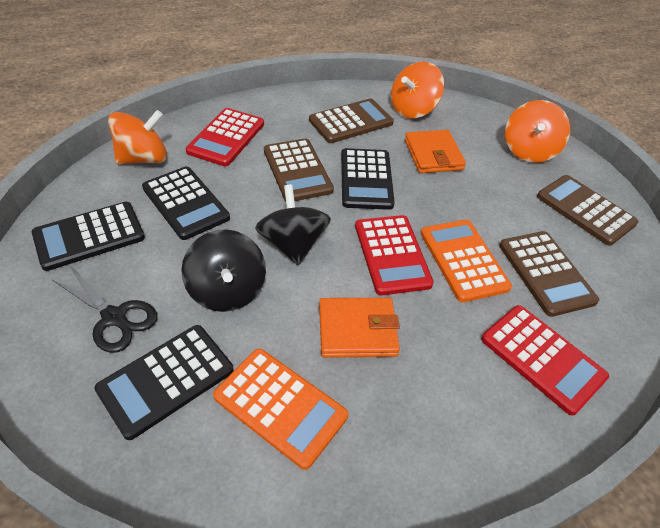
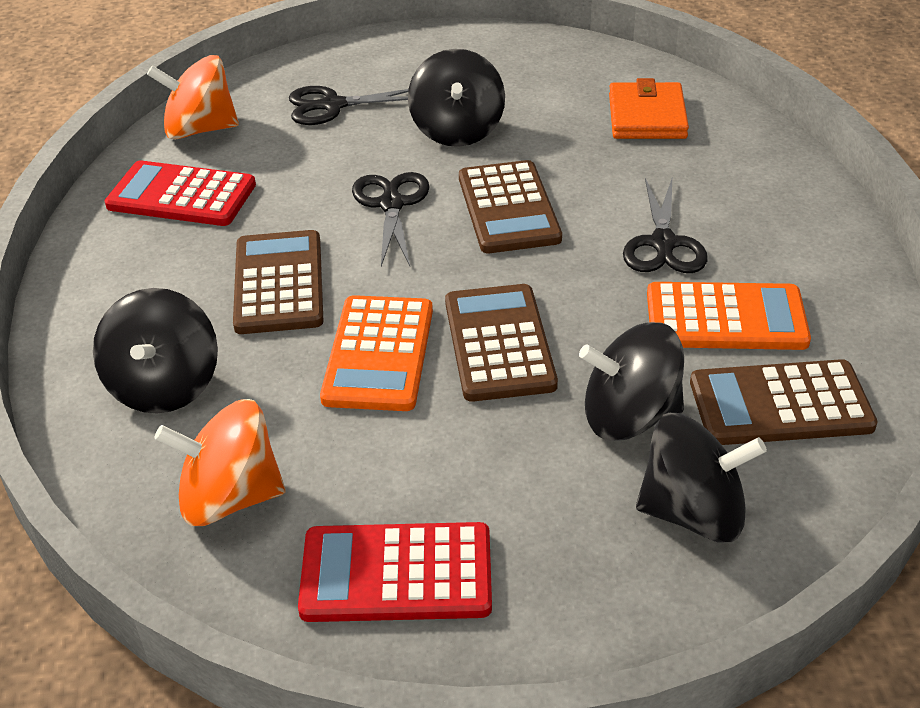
black calculator: 4 -> 0
black scissors: 1 -> 3
black spinning top: 2 -> 4
orange spinning top: 3 -> 2
orange wallet: 2 -> 1
red calculator: 3 -> 2

